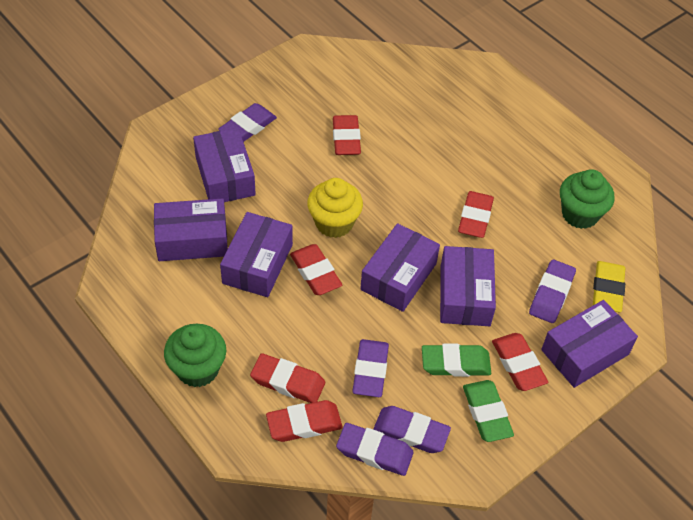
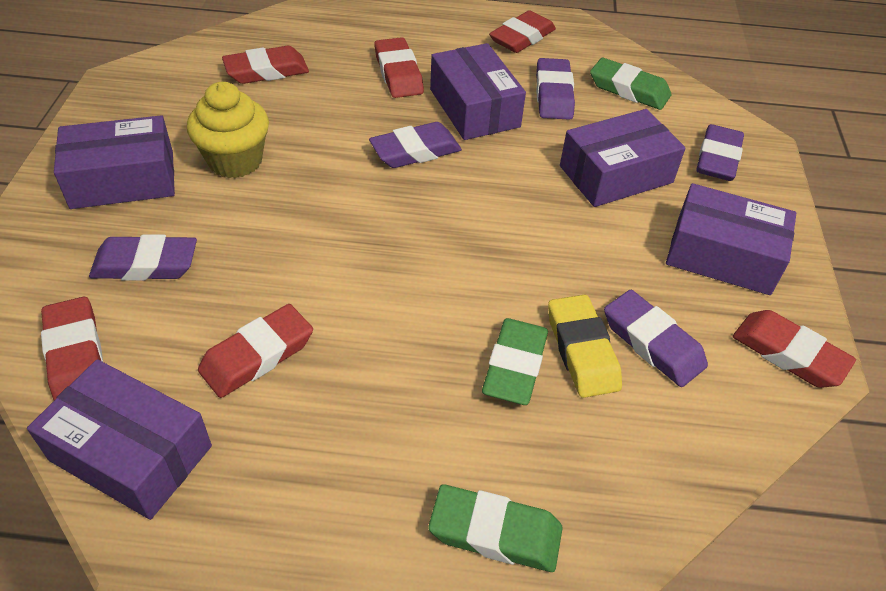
green cupcake: 2 -> 0
green eraser: 2 -> 3
purple box: 6 -> 5

